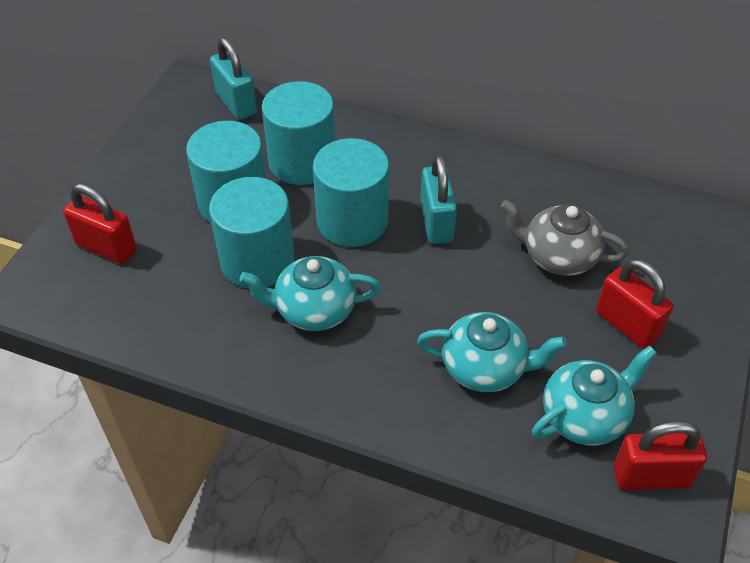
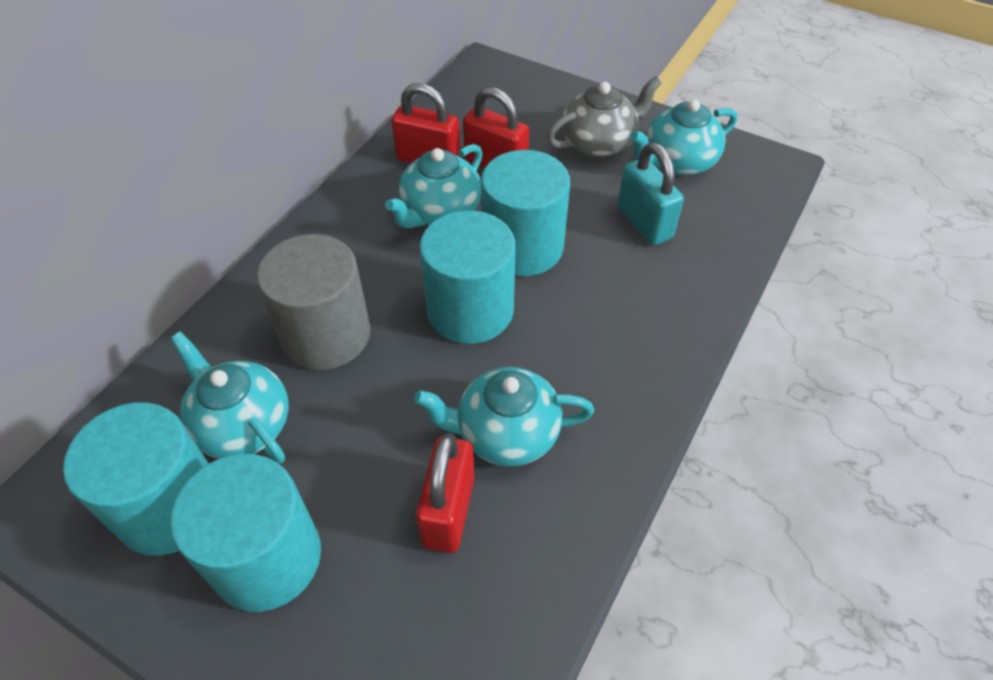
grey cylinder: 0 -> 1
turquoise padlock: 2 -> 1
turquoise teapot: 3 -> 4

